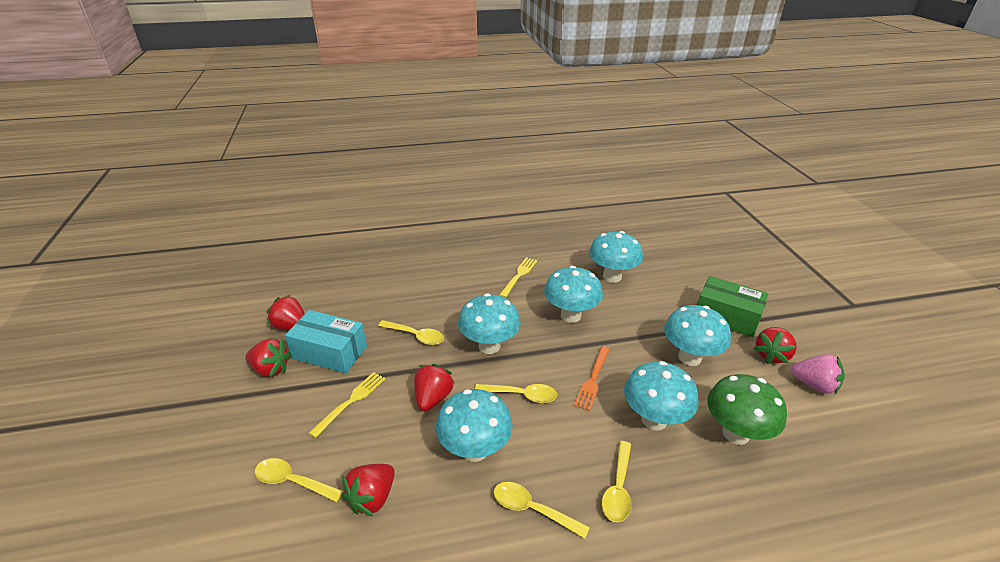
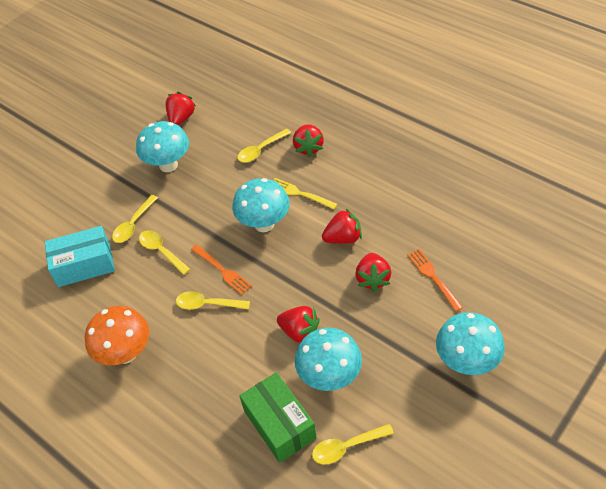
green mushroom: 1 -> 0
orange fork: 1 -> 2
orange mushroom: 0 -> 1
pink strawberry: 1 -> 0
turquoise mushroom: 6 -> 4
yellow fork: 2 -> 1

